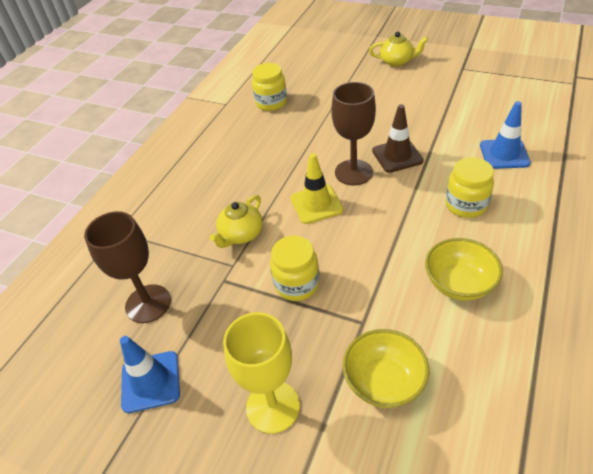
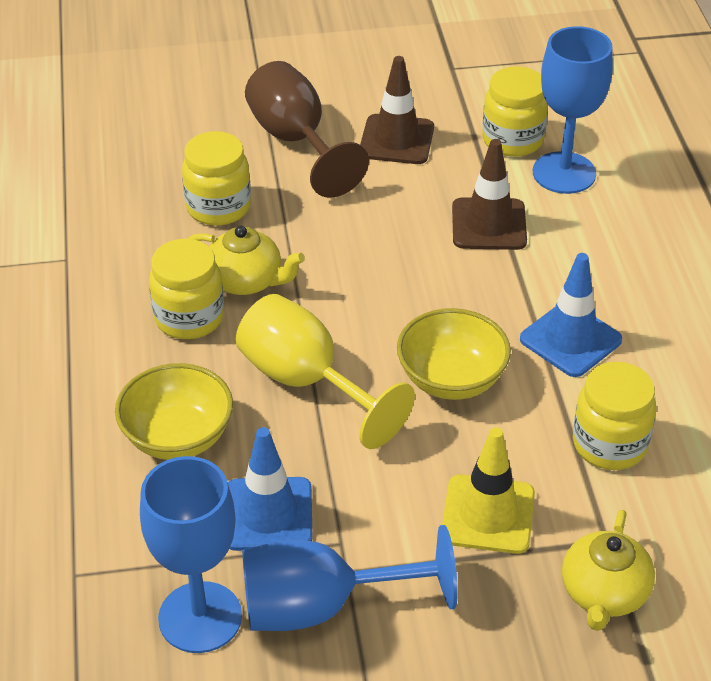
blue goblet: 0 -> 3
brown goblet: 2 -> 1
brown traffic cone: 1 -> 2
yellow jar: 3 -> 4

